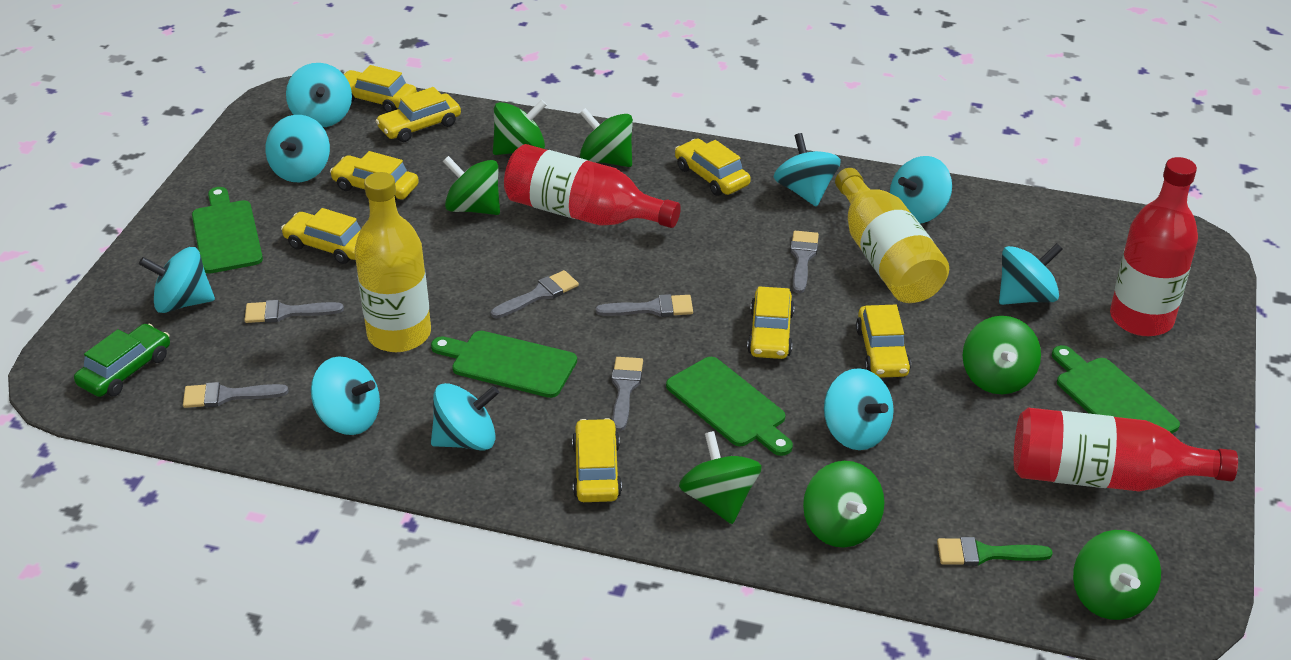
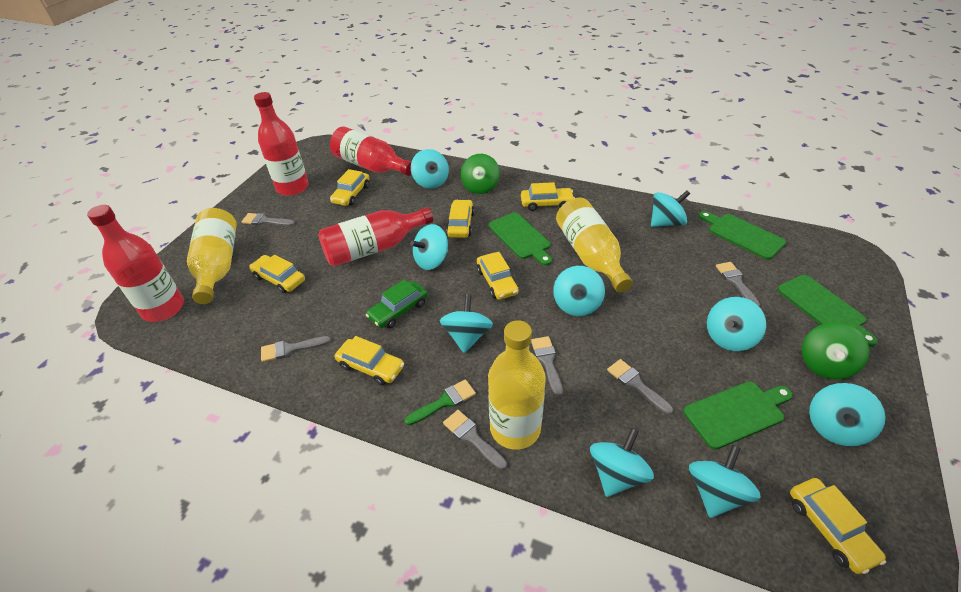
green spinning top: 7 -> 2
red bottle: 3 -> 4
yellow bottle: 2 -> 3
yellow car: 8 -> 7

